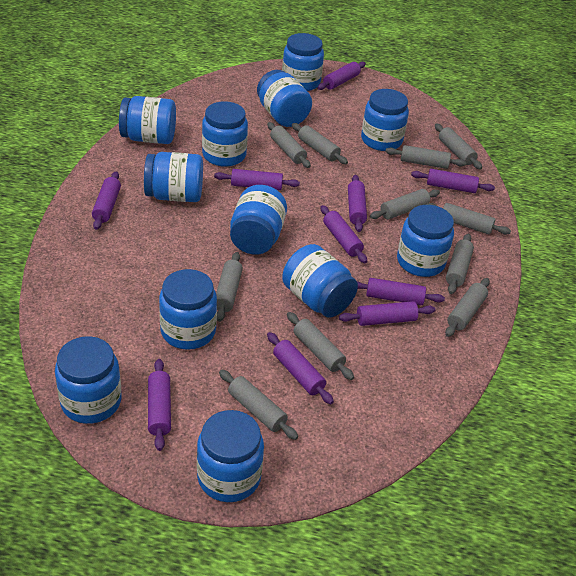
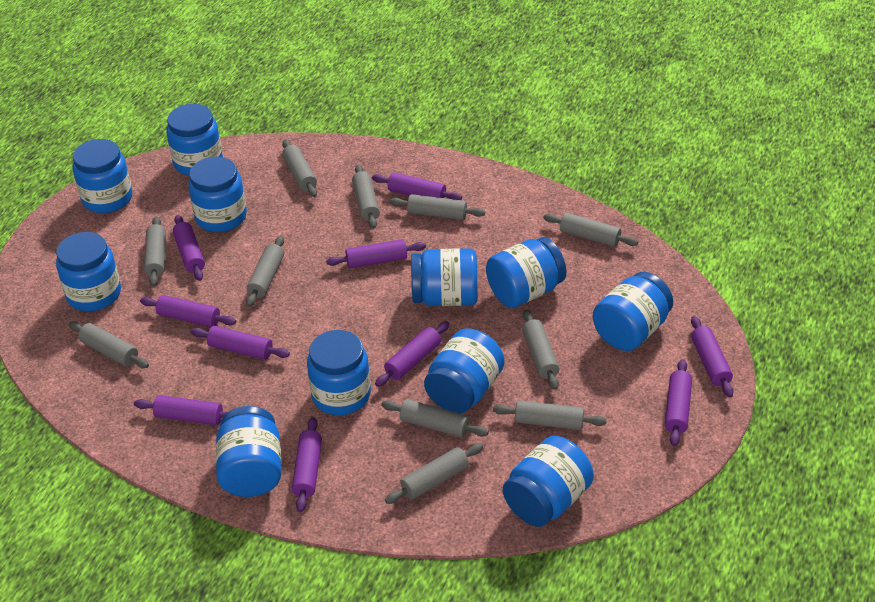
blue jar: 12 -> 11

